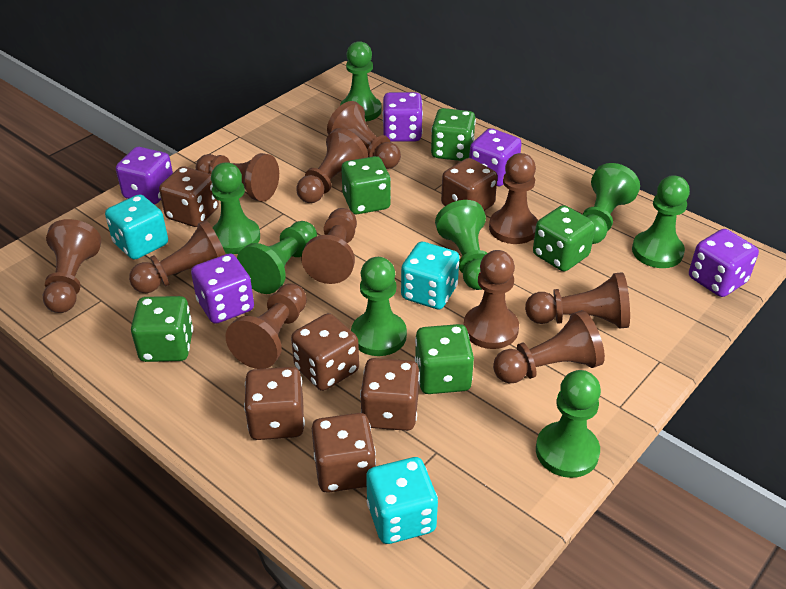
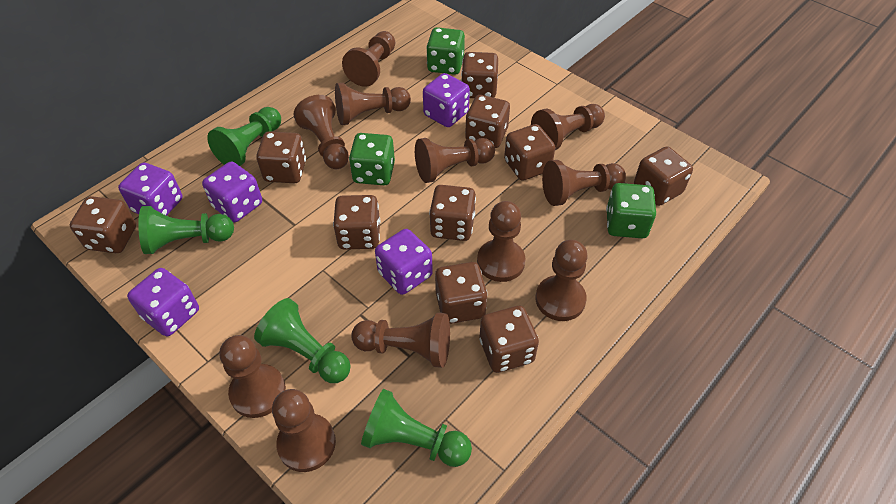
brown dice: 6 -> 10
green dice: 5 -> 3
green pawn: 8 -> 4
turquoise dice: 3 -> 0

